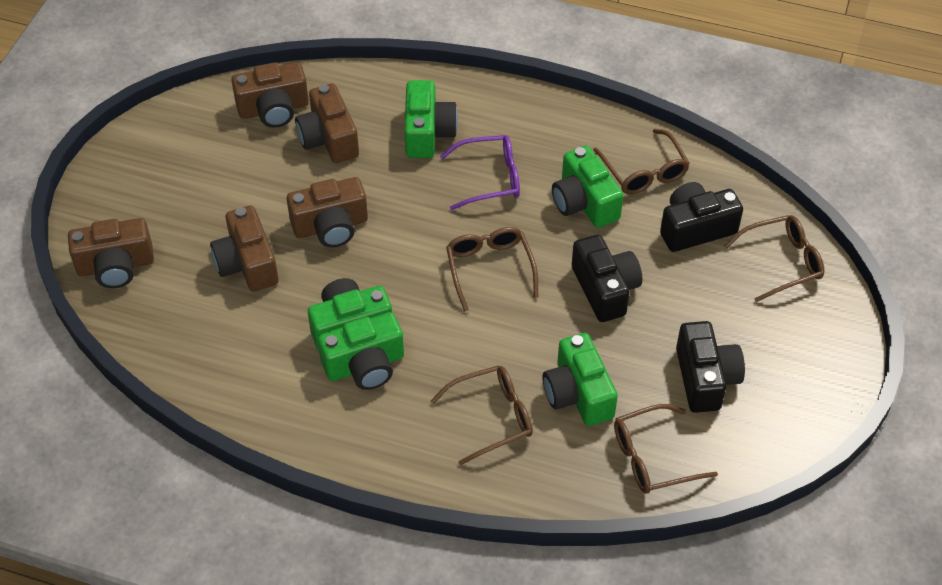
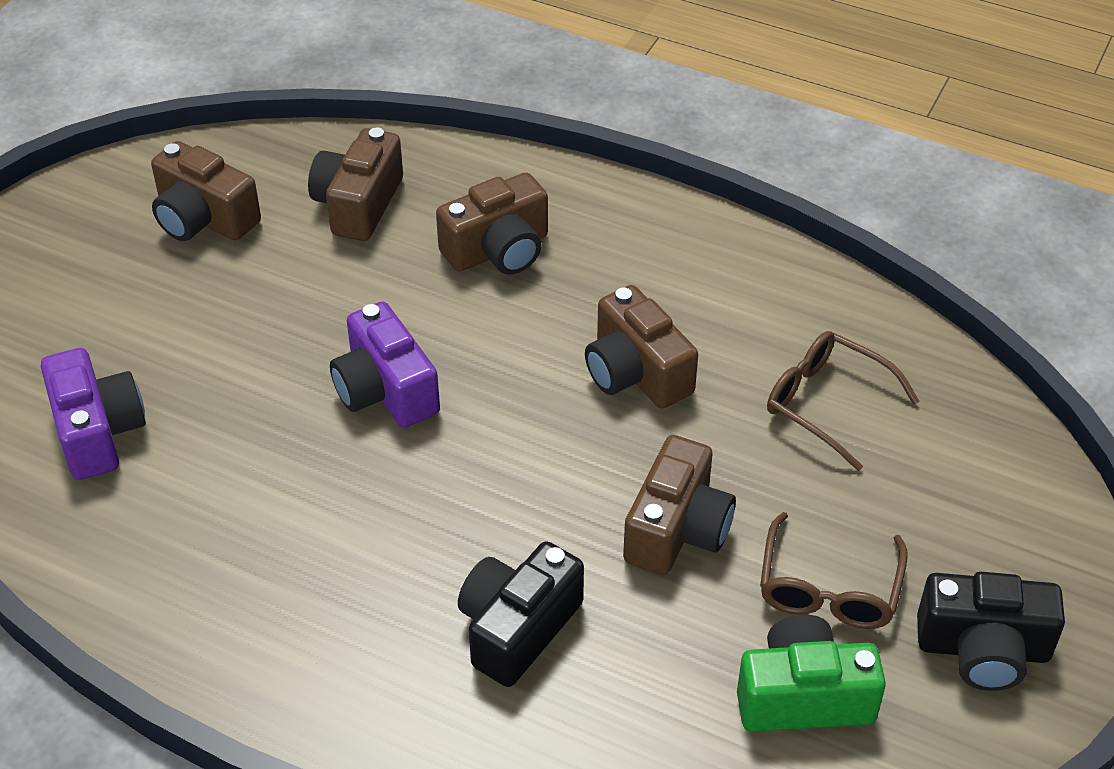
black camera: 3 -> 2
brown glasses: 5 -> 2
green camera: 5 -> 1
purple camera: 0 -> 2
purple glasses: 1 -> 0

